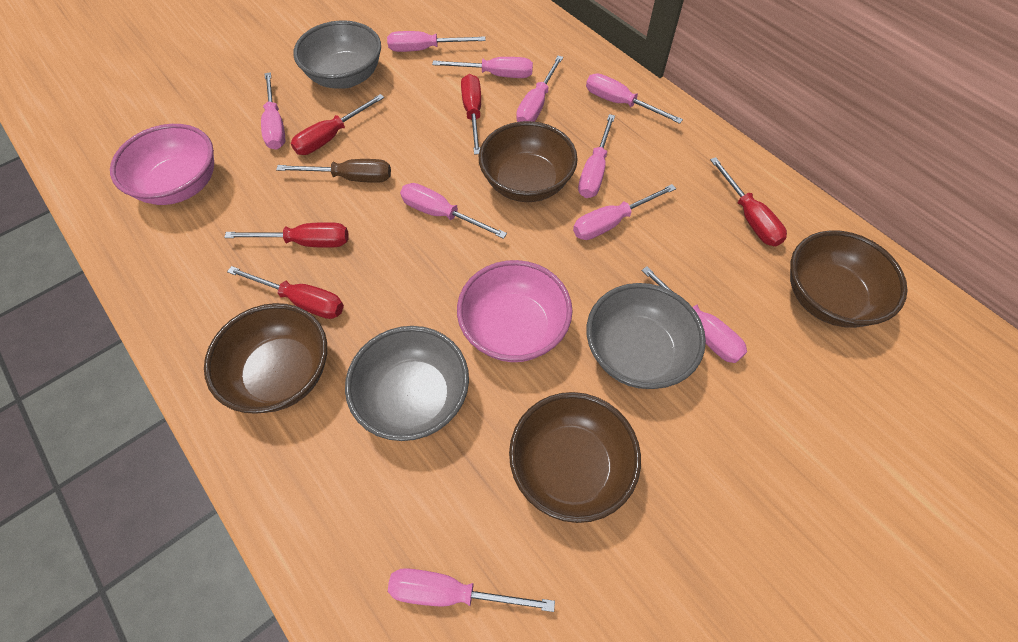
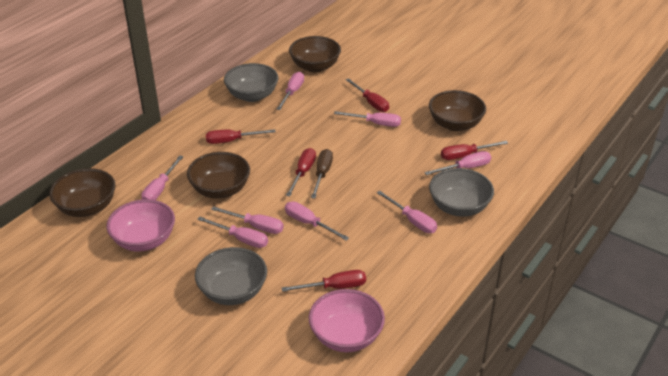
pink screwdriver: 10 -> 8

